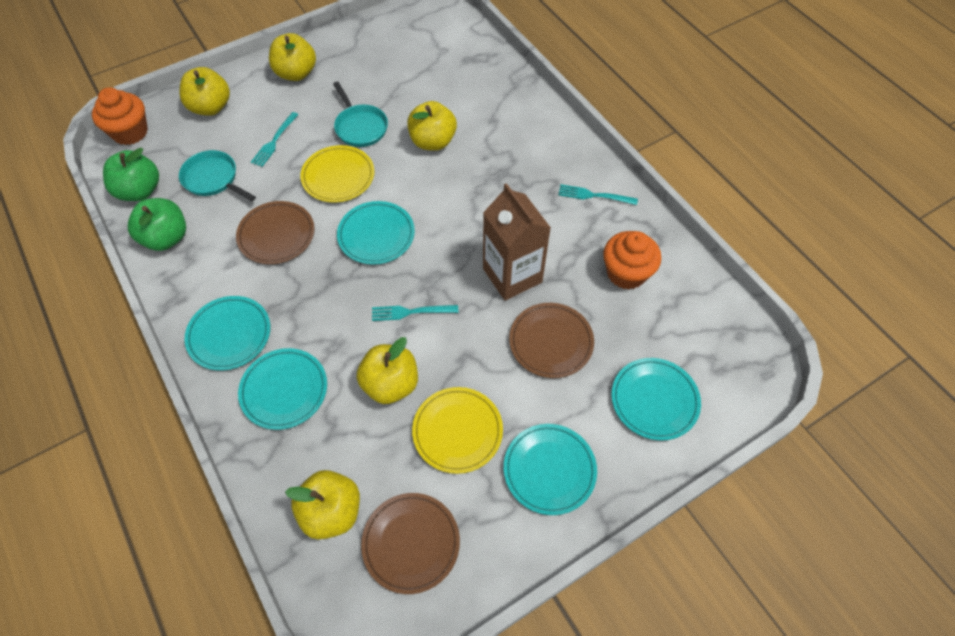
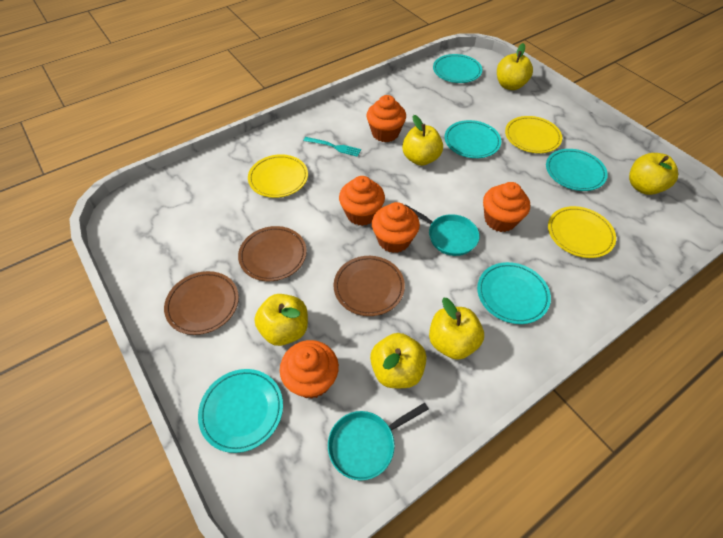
brown carton: 1 -> 0
green apple: 2 -> 0
orange cupcake: 2 -> 5
turquoise fork: 3 -> 1
yellow apple: 5 -> 6
yellow plate: 2 -> 3

